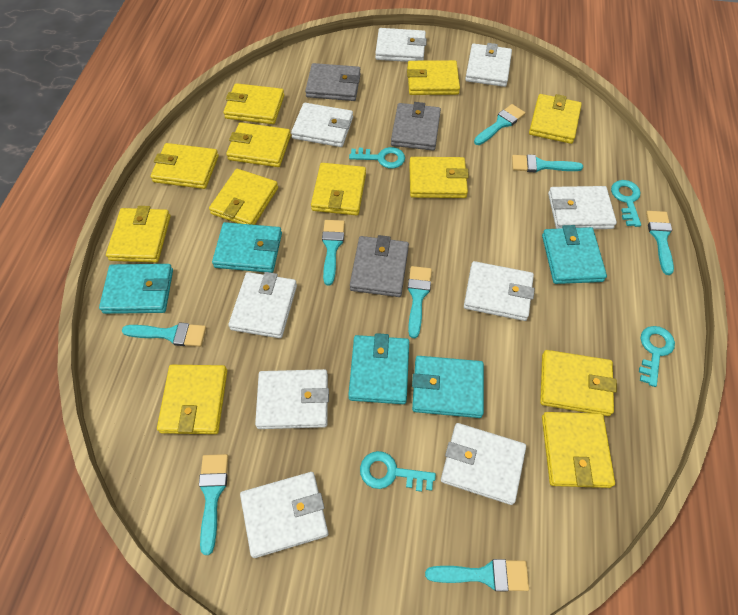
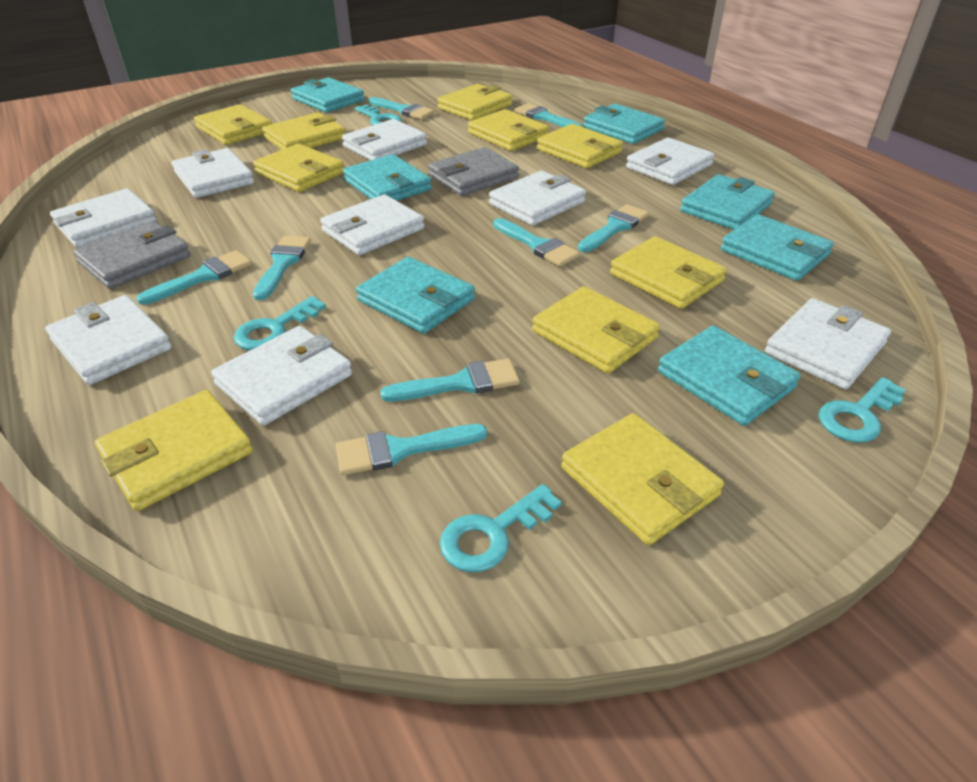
grey wallet: 3 -> 2
turquoise wallet: 5 -> 7
yellow wallet: 12 -> 10

